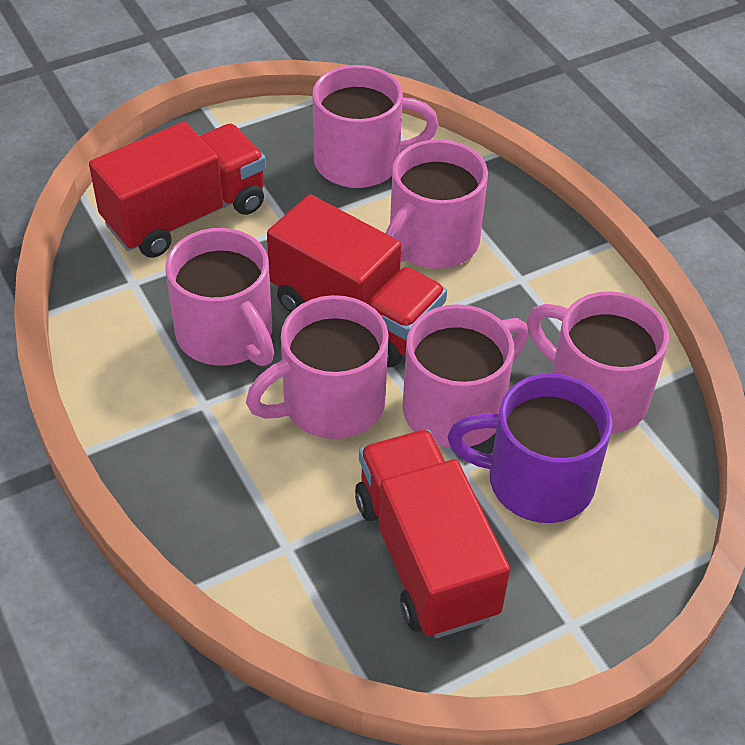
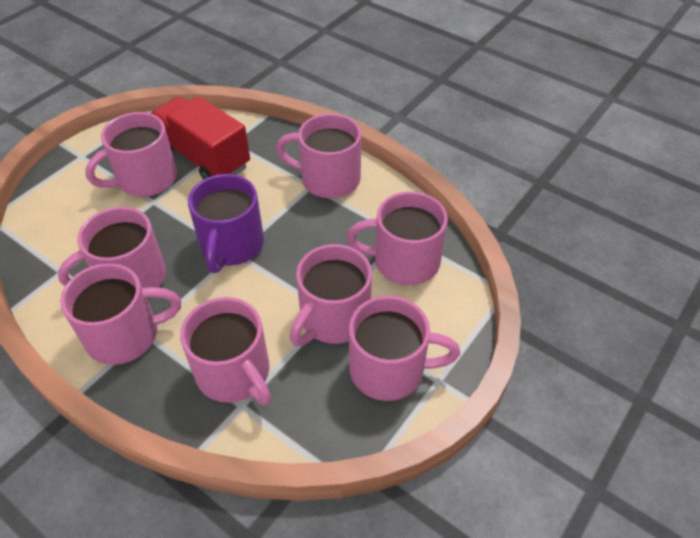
pink mug: 6 -> 8
red truck: 3 -> 1

